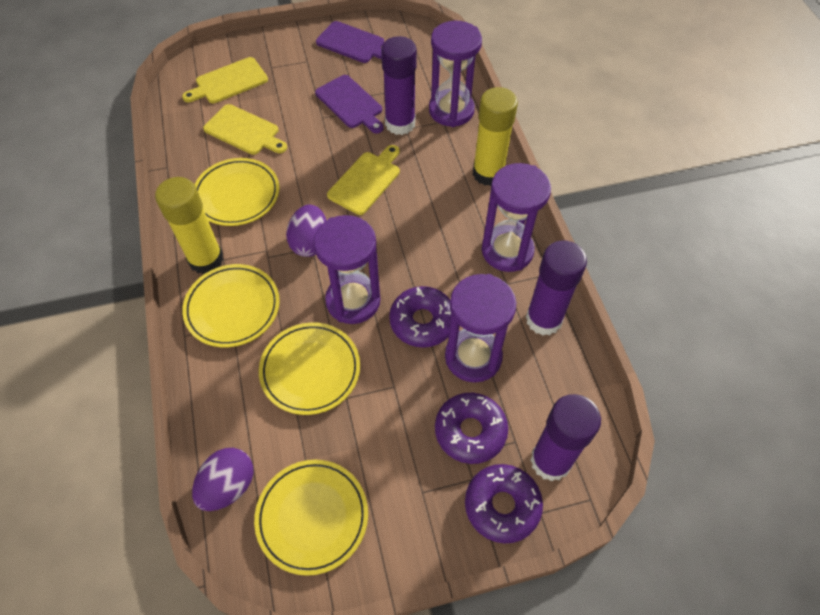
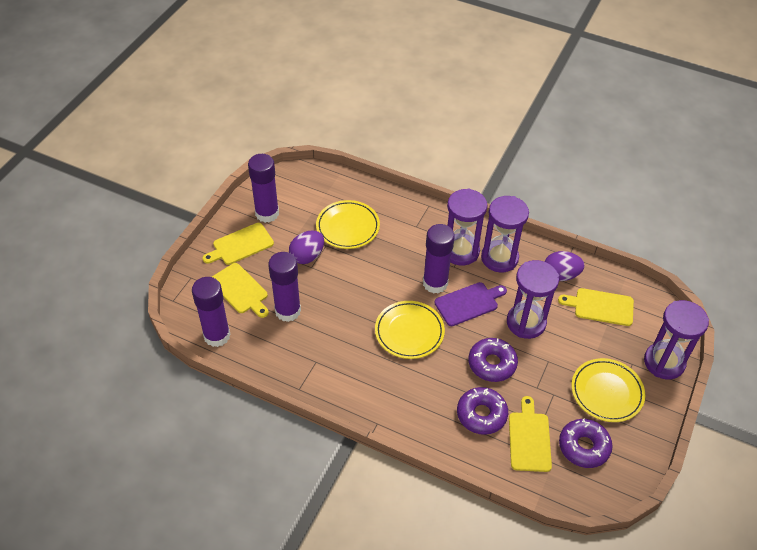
purple cutting board: 2 -> 1
purple glue stick: 3 -> 4
yellow cutting board: 3 -> 4
yellow glue stick: 2 -> 0
yellow plate: 4 -> 3

